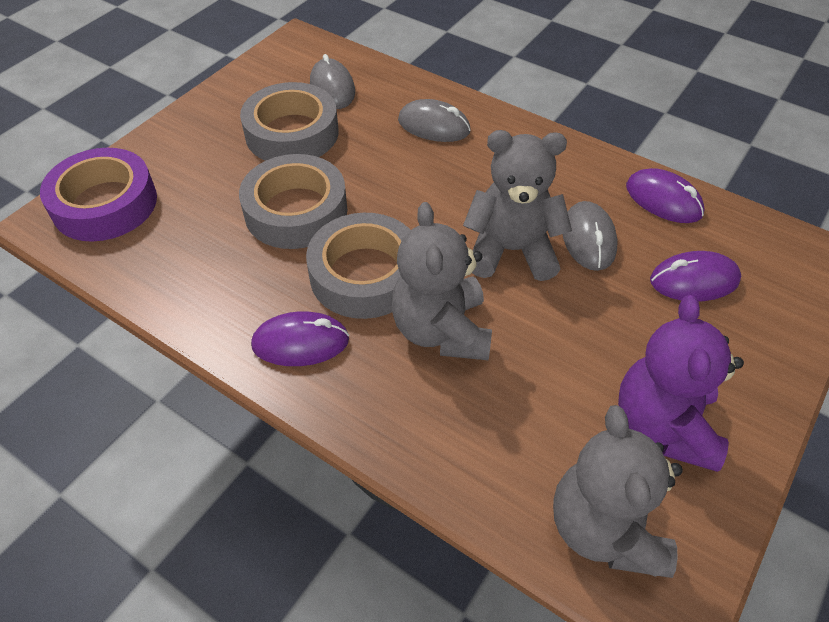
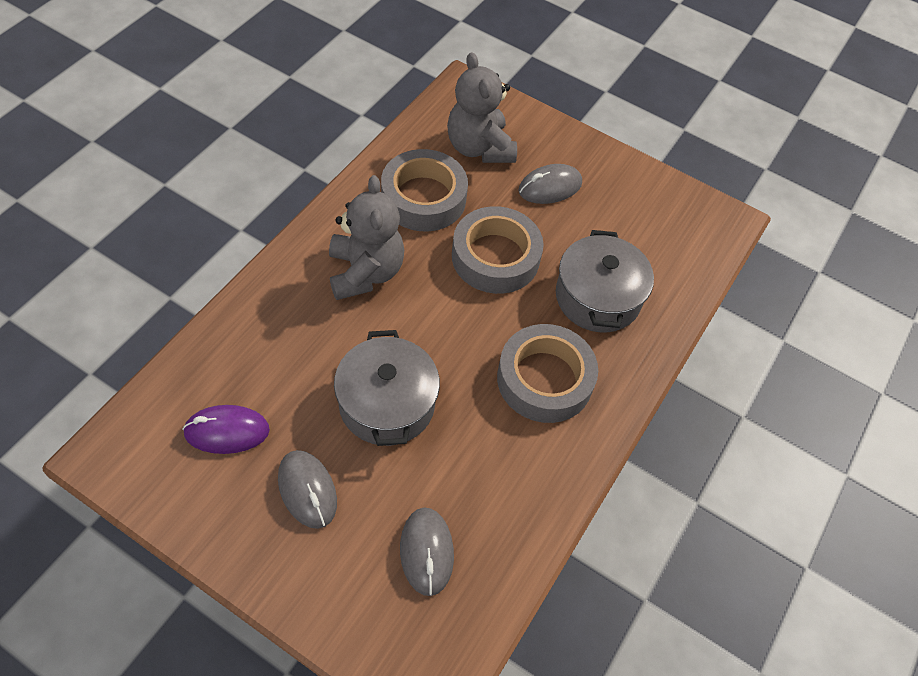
grey pot: 0 -> 2
grey teddy bear: 3 -> 2
purple mouse: 3 -> 1
purple tape: 1 -> 0
purple teddy bear: 1 -> 0

